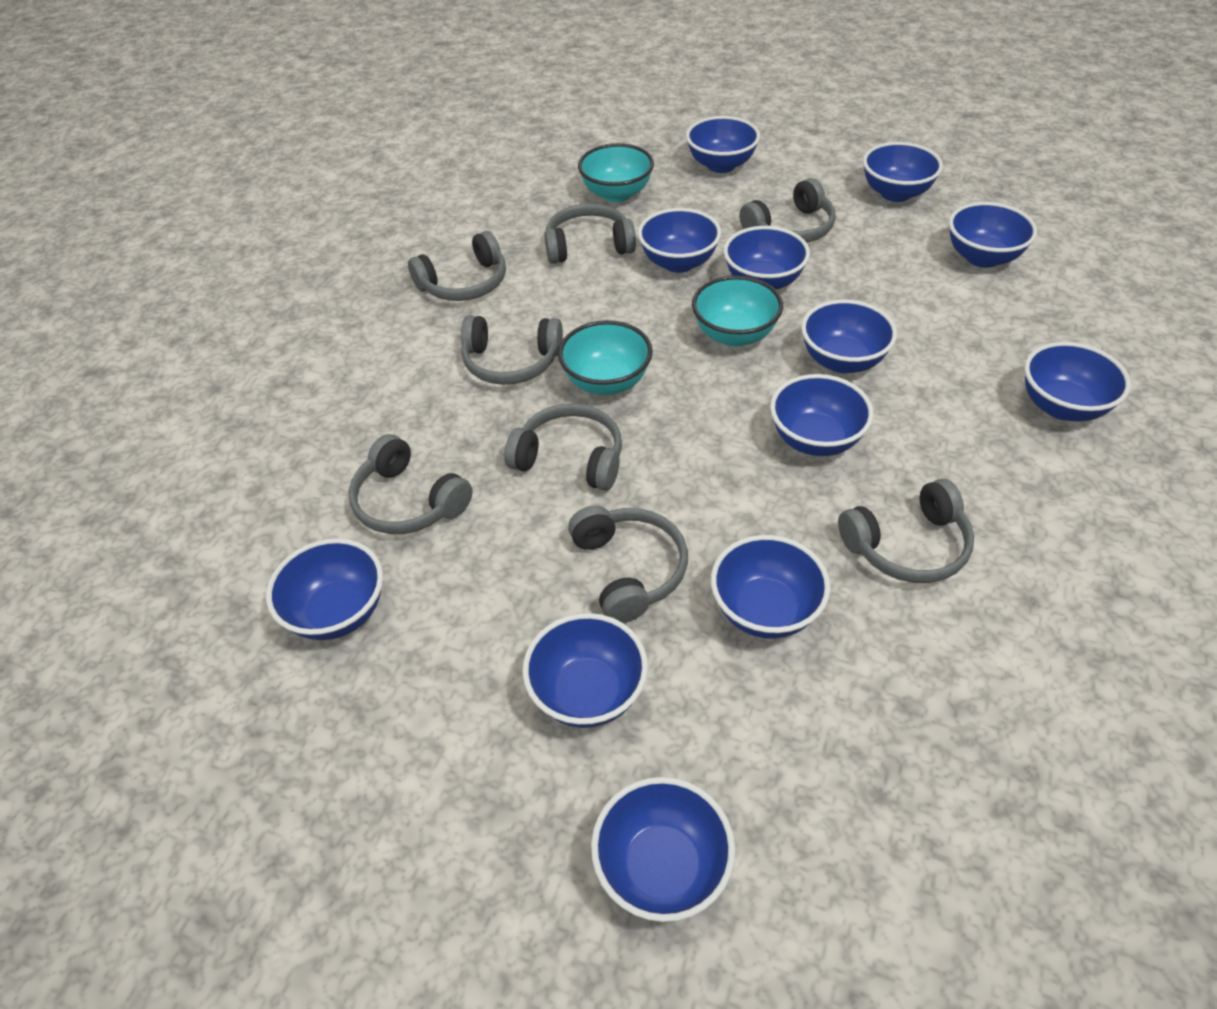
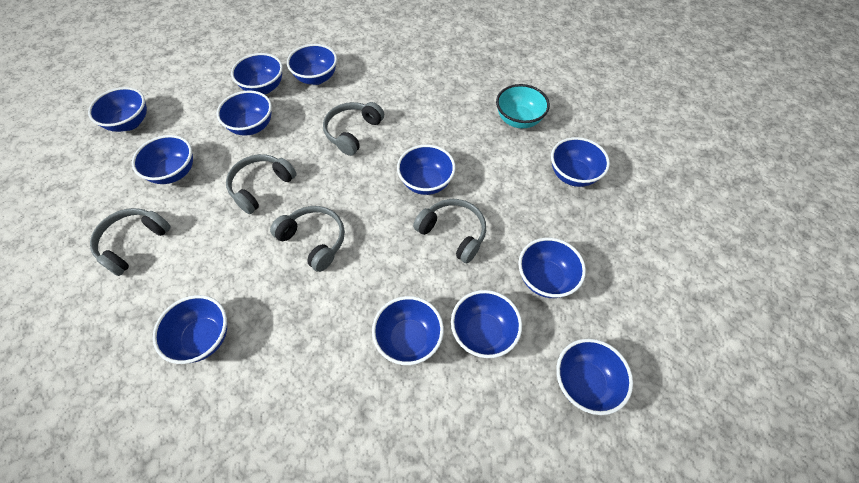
grey headphones: 8 -> 5
turquoise bowl: 3 -> 1

